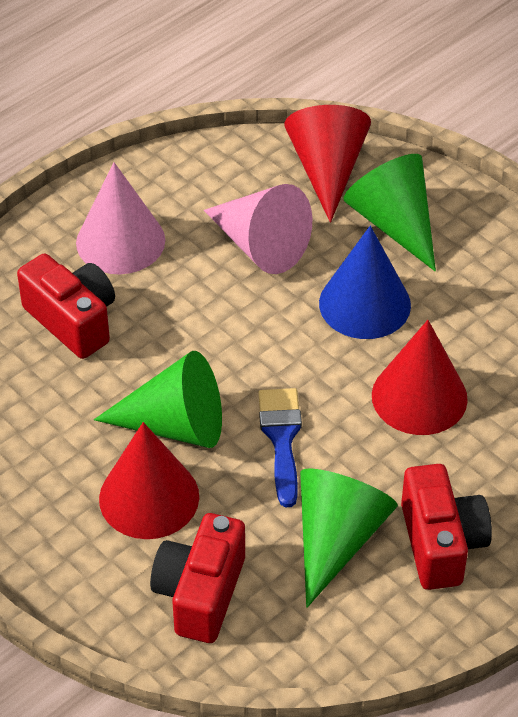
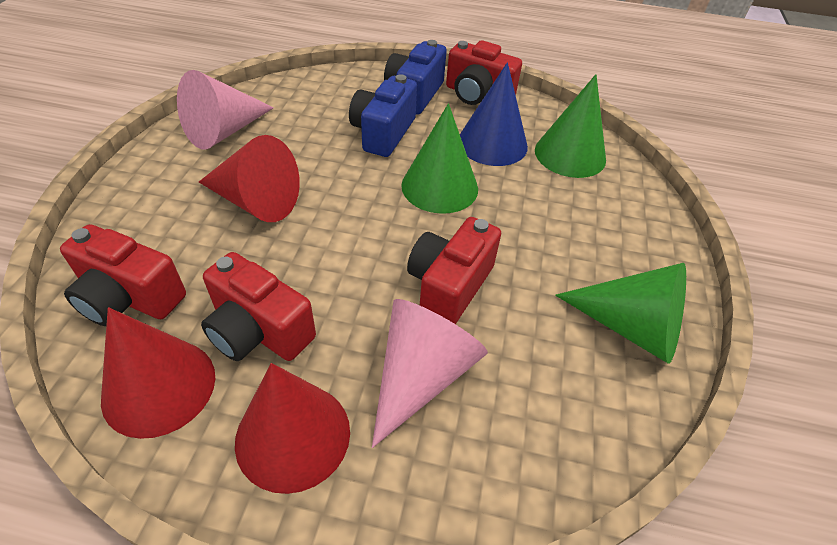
blue brush: 1 -> 0
blue camera: 0 -> 2
red camera: 3 -> 4

